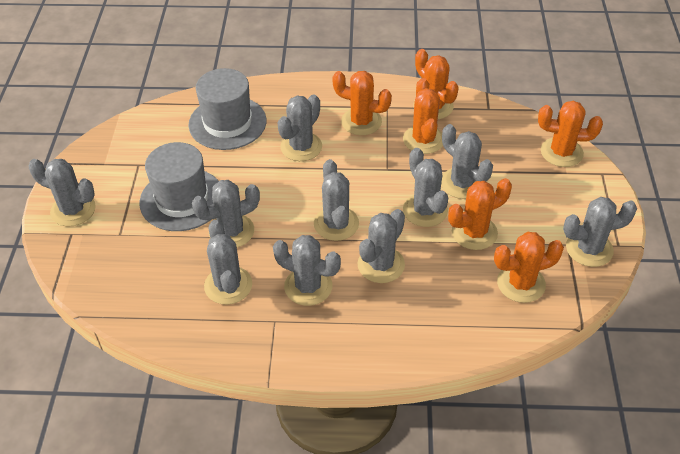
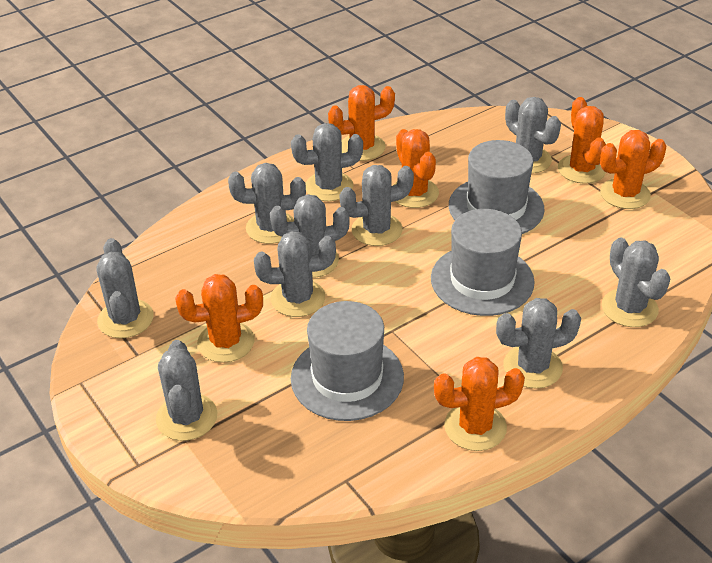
grey hat: 2 -> 3

